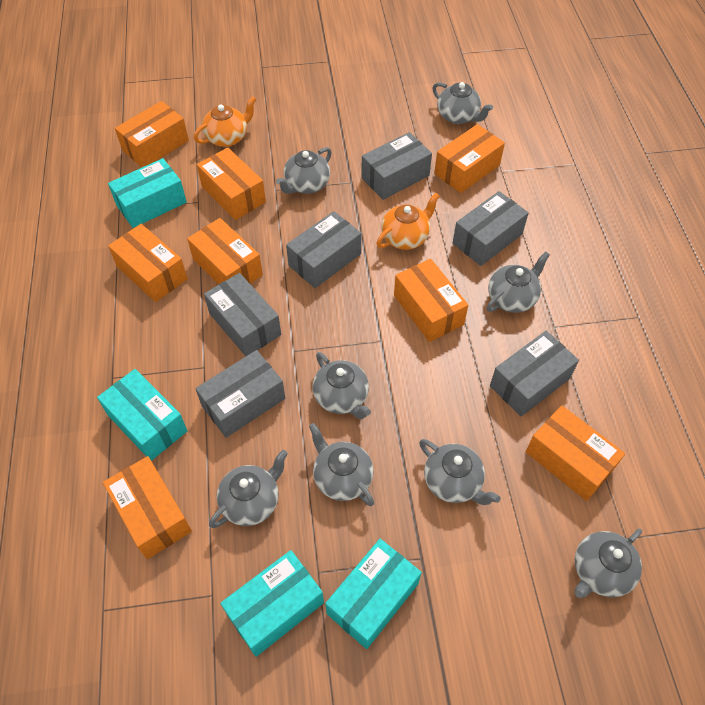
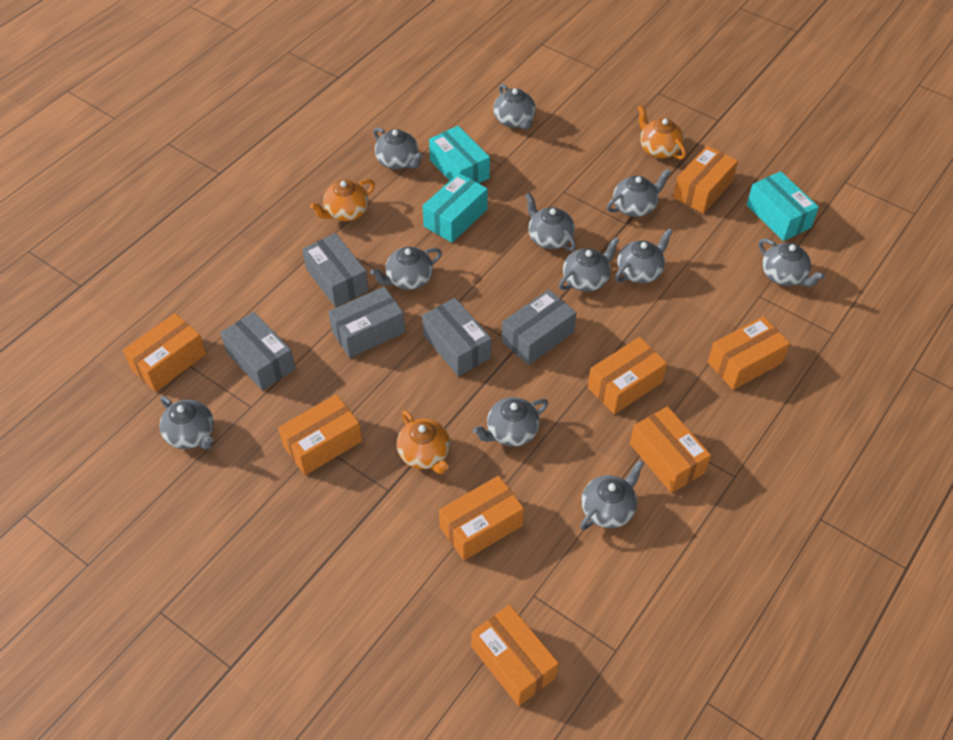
grey box: 6 -> 5
grey teapot: 8 -> 11
orange teapot: 2 -> 3
turquoise box: 4 -> 3

